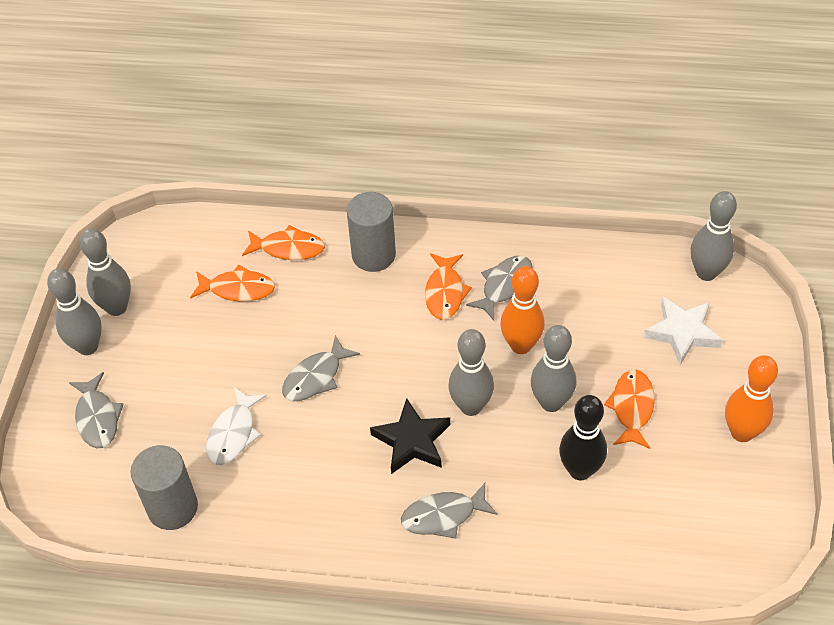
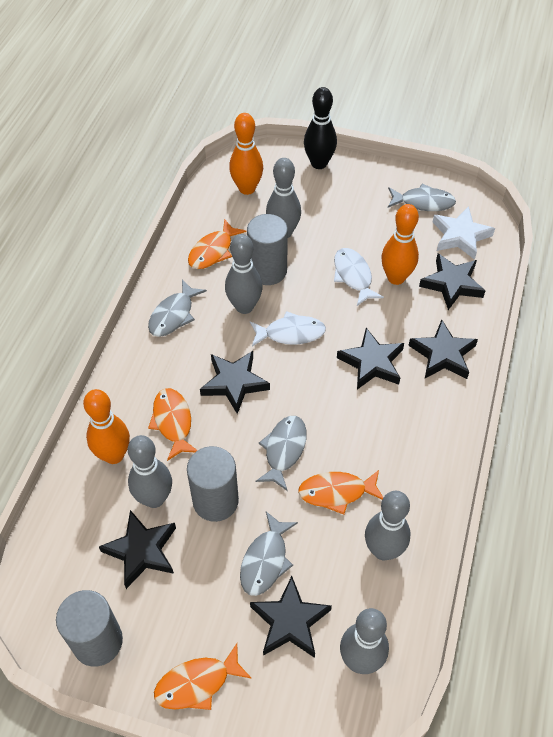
black star: 1 -> 6
grey cylinder: 2 -> 3
orange bowling pin: 2 -> 3
white fish: 1 -> 2

